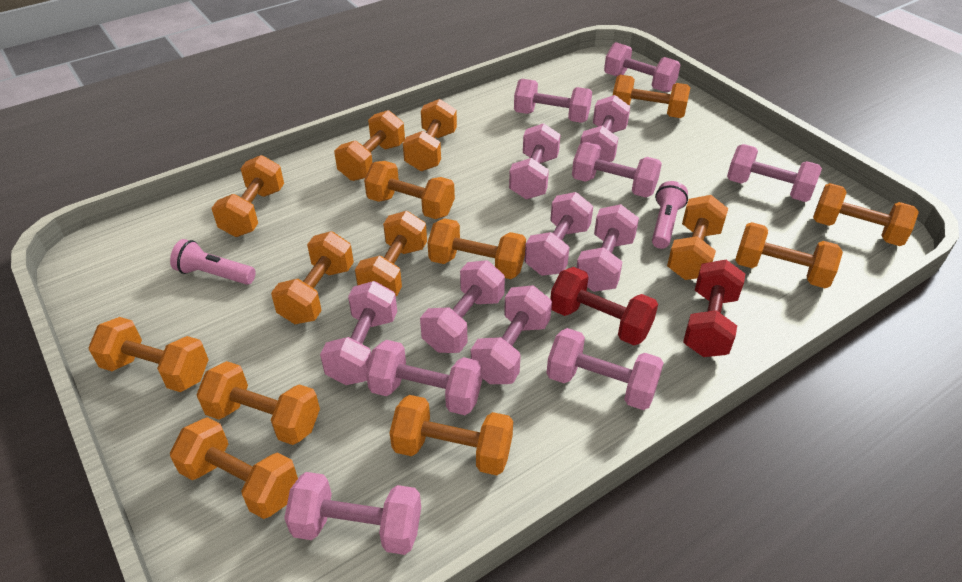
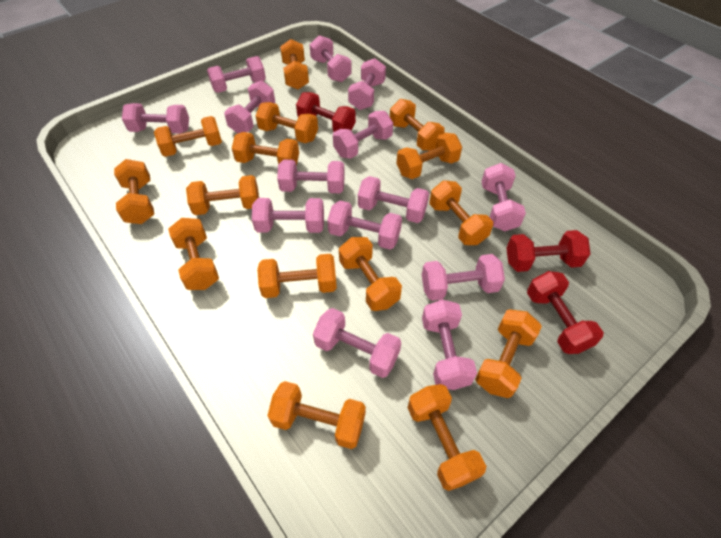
pink flashlight: 2 -> 0
red dumbbell: 2 -> 3

